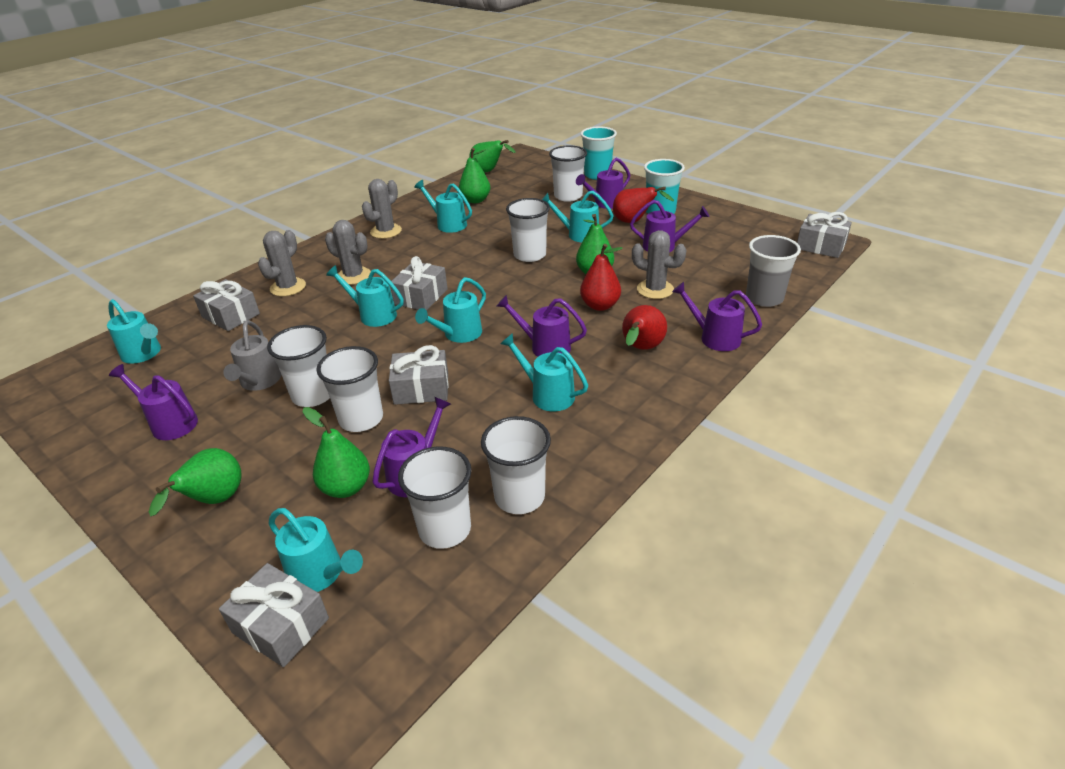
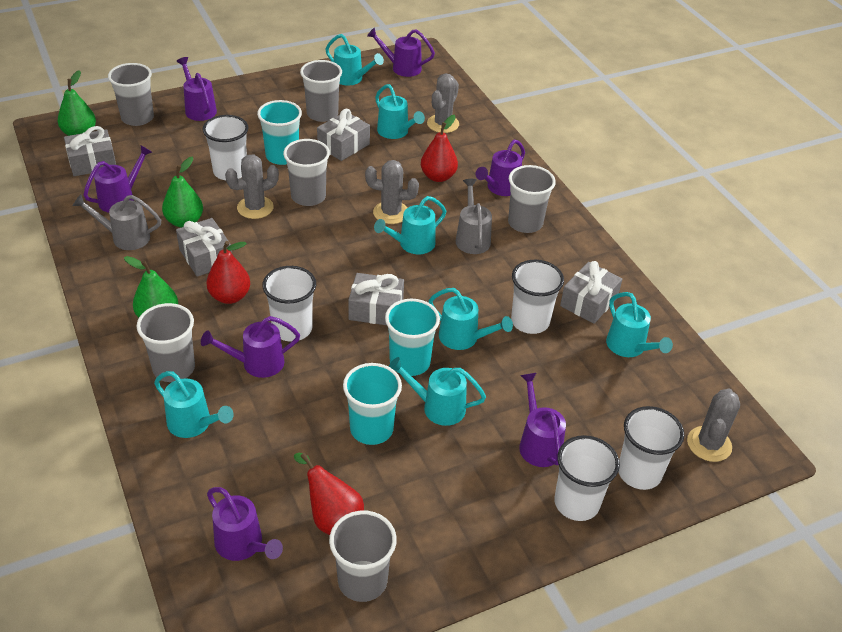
green pear: 5 -> 3
grey cup: 1 -> 6
grey watering can: 1 -> 2
purple watering can: 6 -> 7
turquoise cup: 2 -> 3
white cup: 6 -> 5

